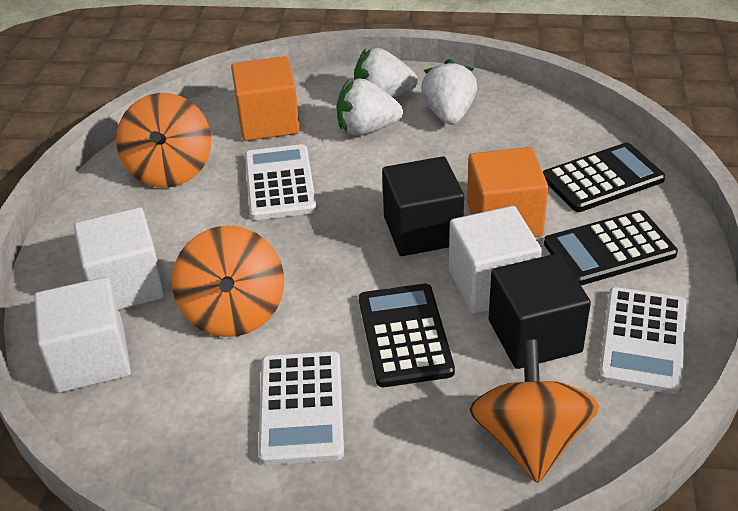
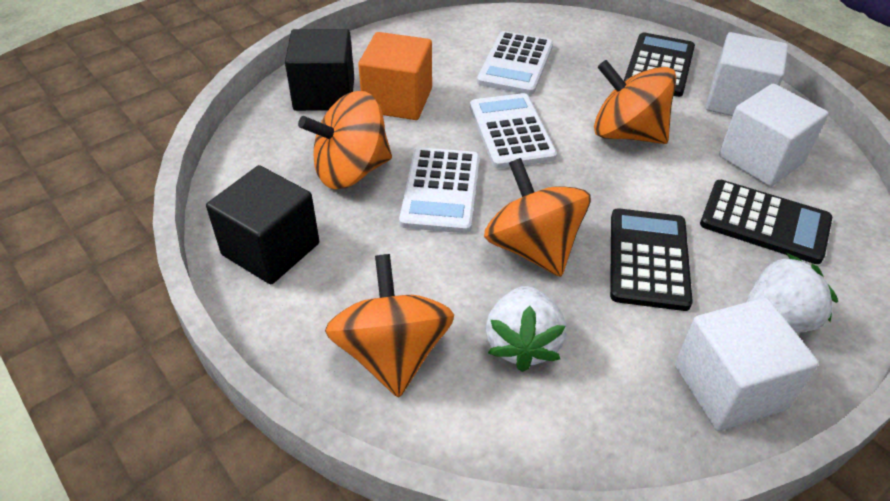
orange cube: 2 -> 1
orange spinning top: 3 -> 4
white strawberry: 3 -> 2

